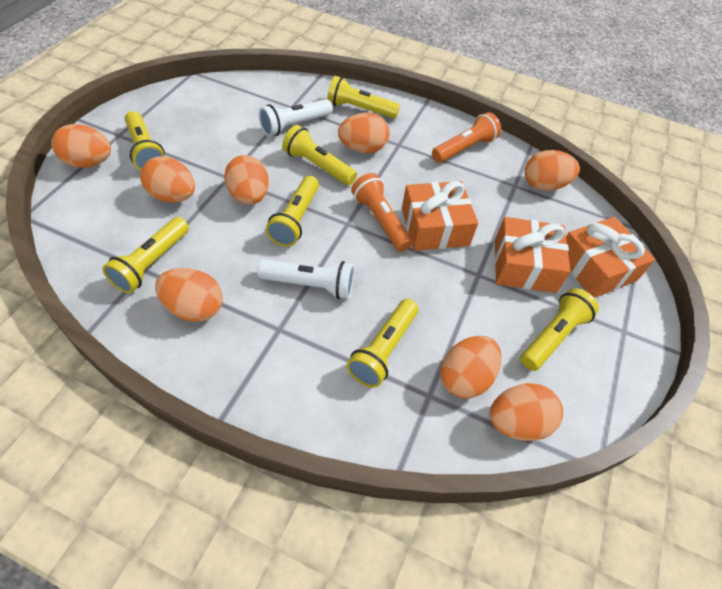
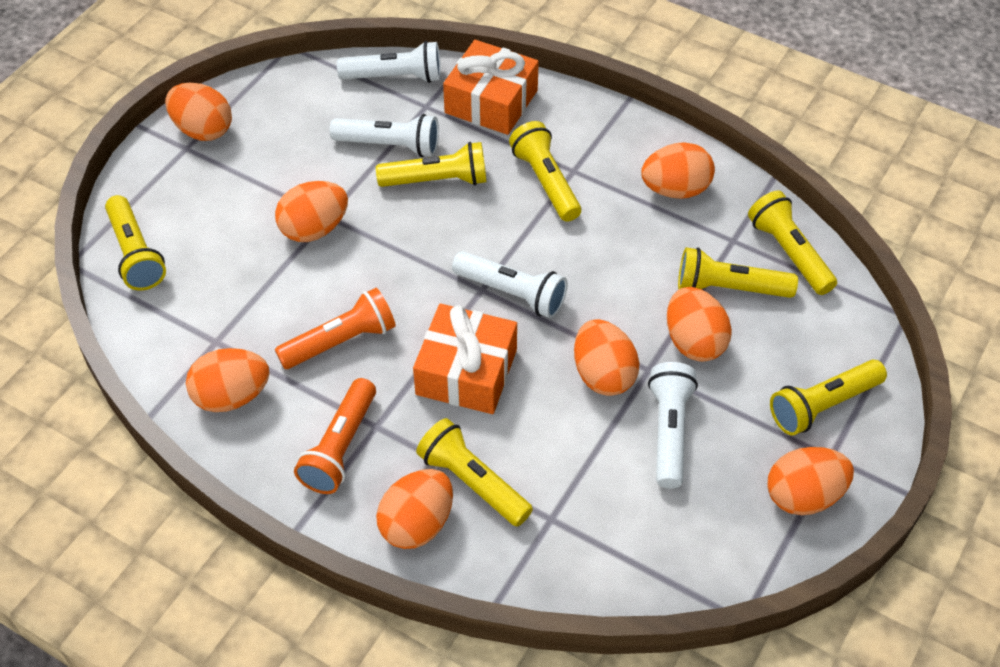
orange gift: 3 -> 2
white flashlight: 2 -> 4

